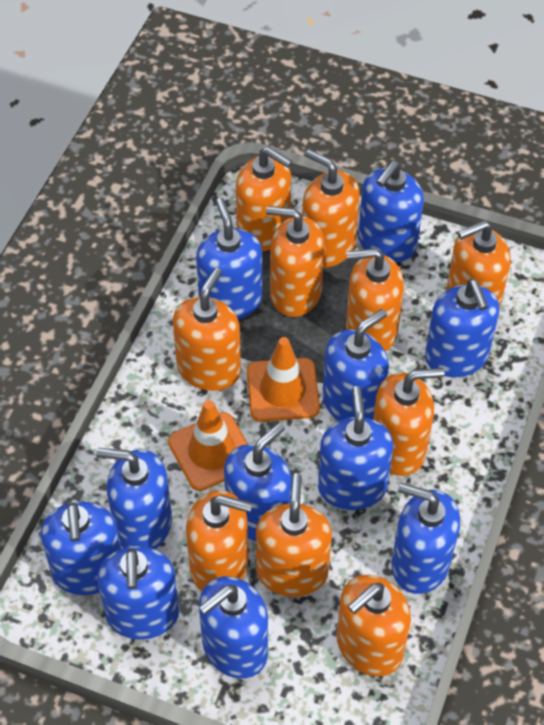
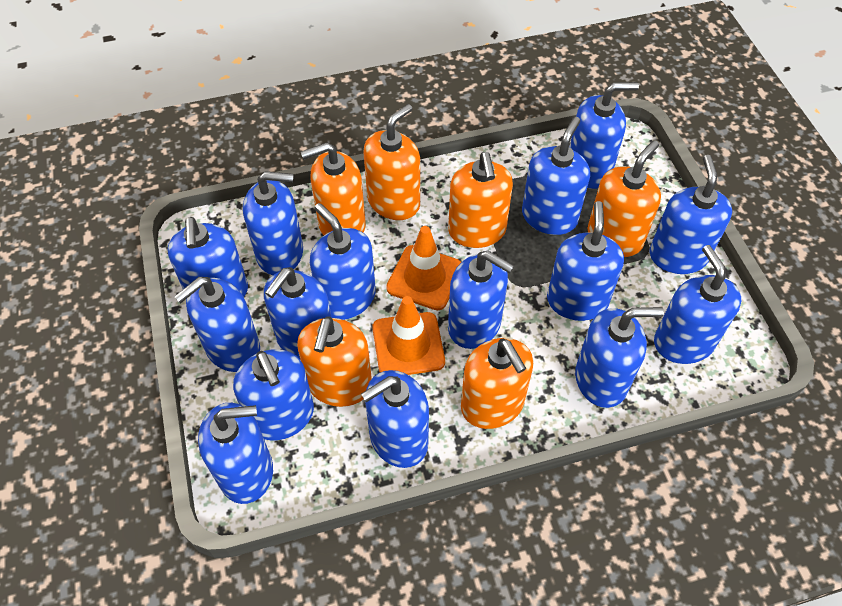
blue soap dispenser: 11 -> 15
orange soap dispenser: 10 -> 6

